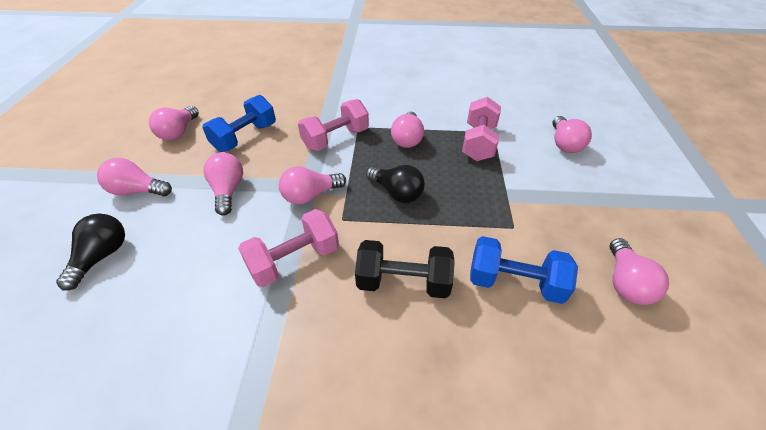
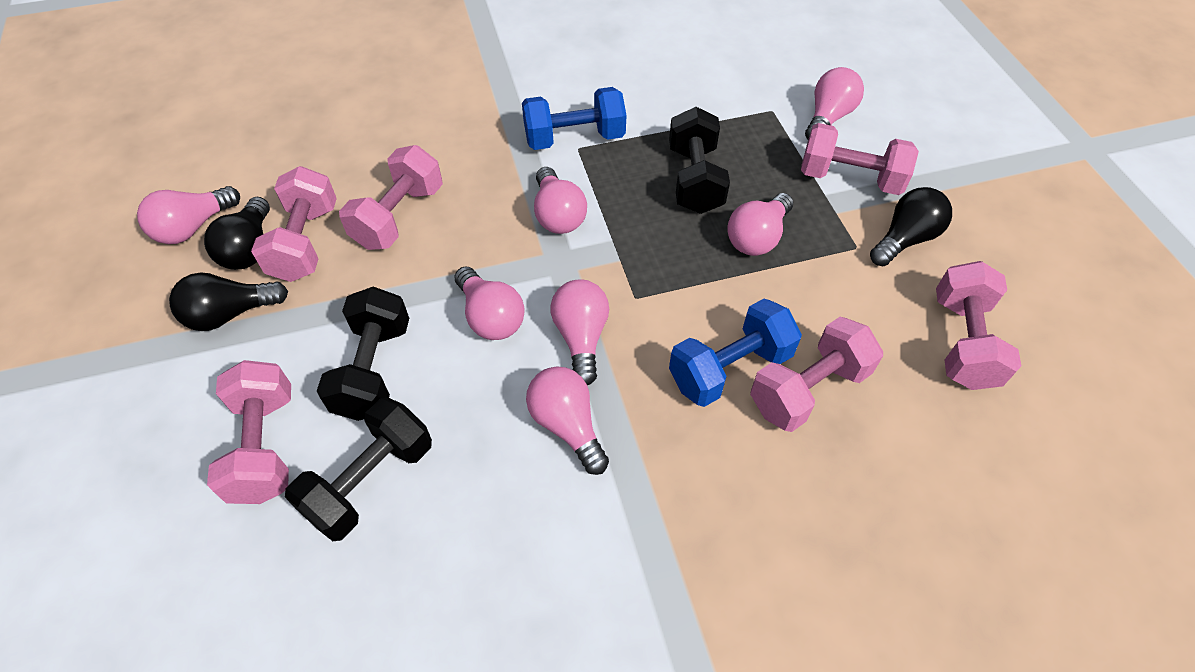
black dumbbell: 1 -> 3
black light bulb: 2 -> 3
pink dumbbell: 3 -> 6

